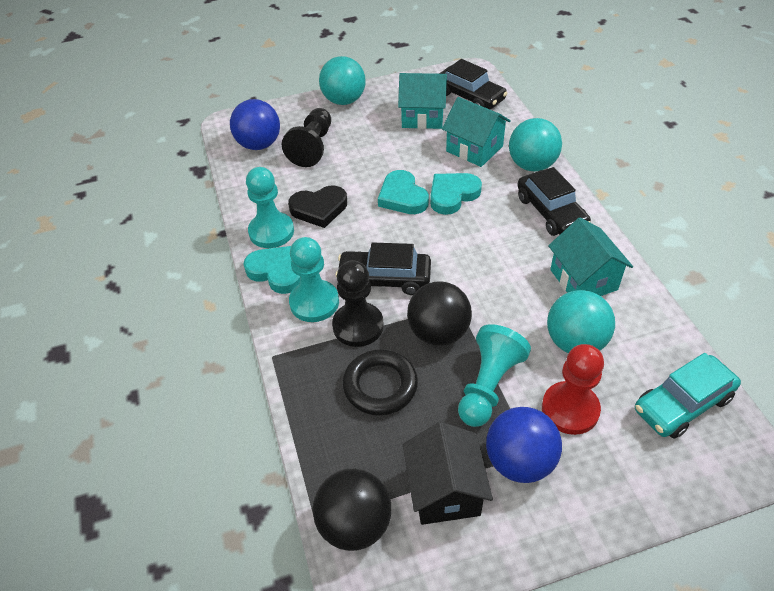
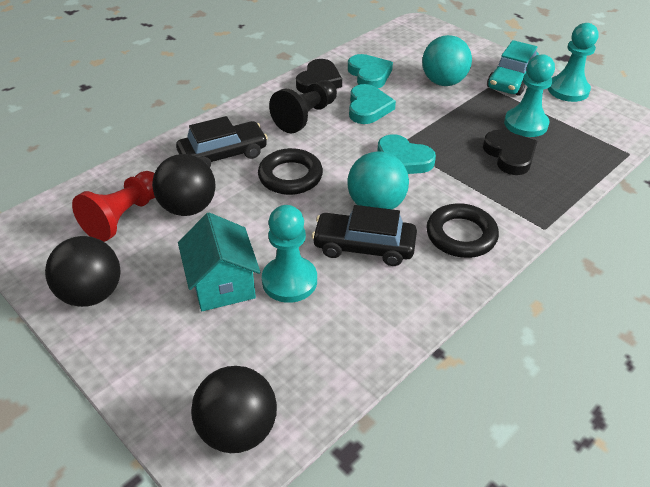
black ball: 2 -> 3
black car: 3 -> 2
black heart: 1 -> 2
black house: 1 -> 0
black pawn: 2 -> 1
black ring: 1 -> 2
blue ball: 2 -> 0
turquoise ball: 3 -> 2
turquoise house: 3 -> 1

